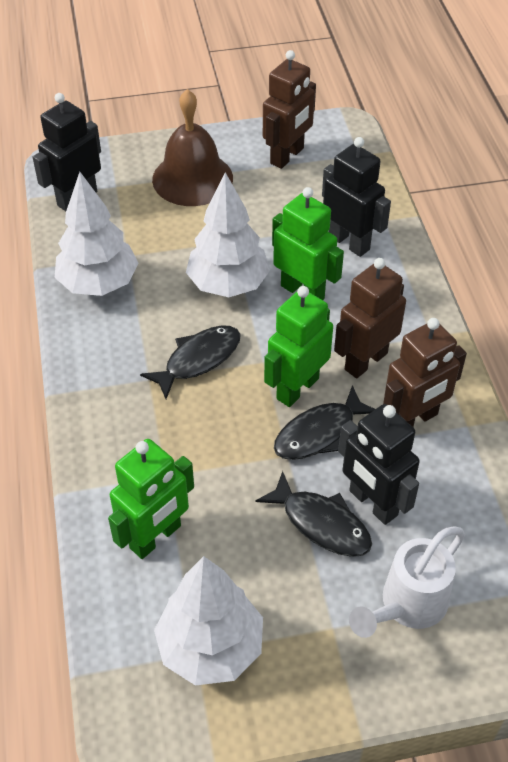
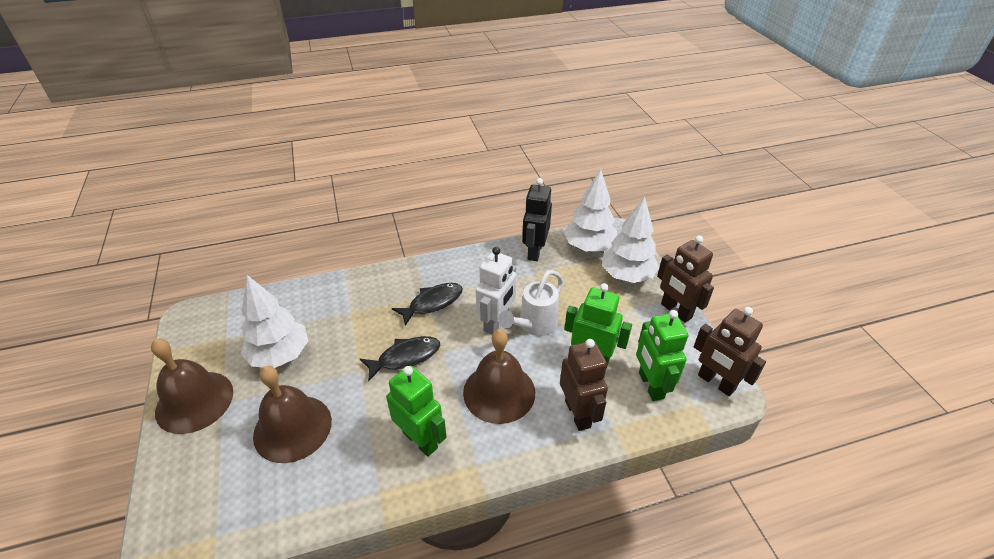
black fish: 3 -> 2
black robot: 3 -> 1
brown bell: 1 -> 3
white robot: 0 -> 1

